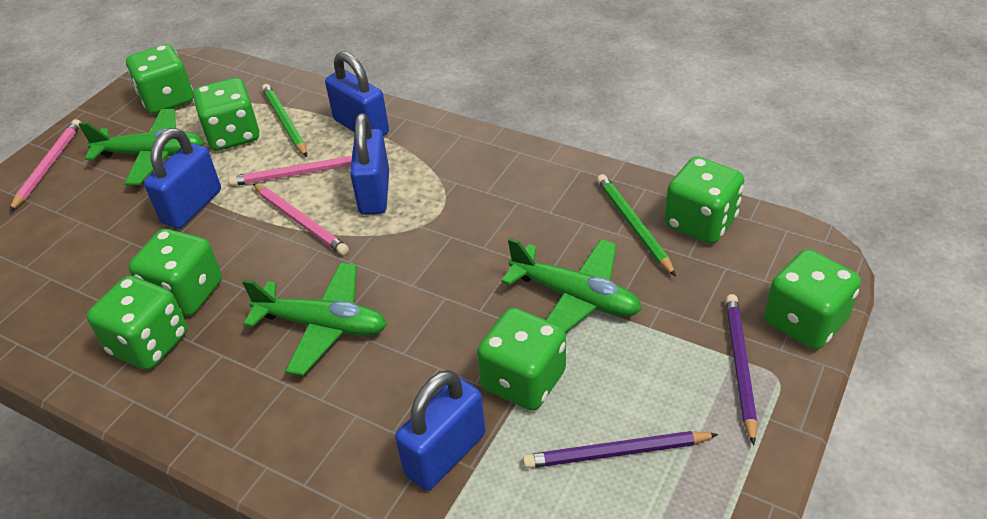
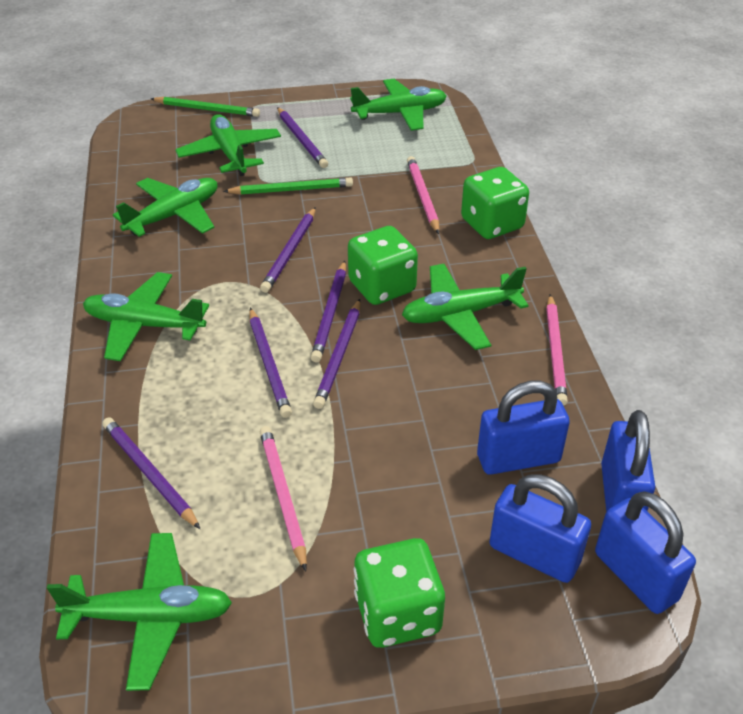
green dice: 7 -> 3
green plane: 3 -> 6
purple pencil: 2 -> 6

